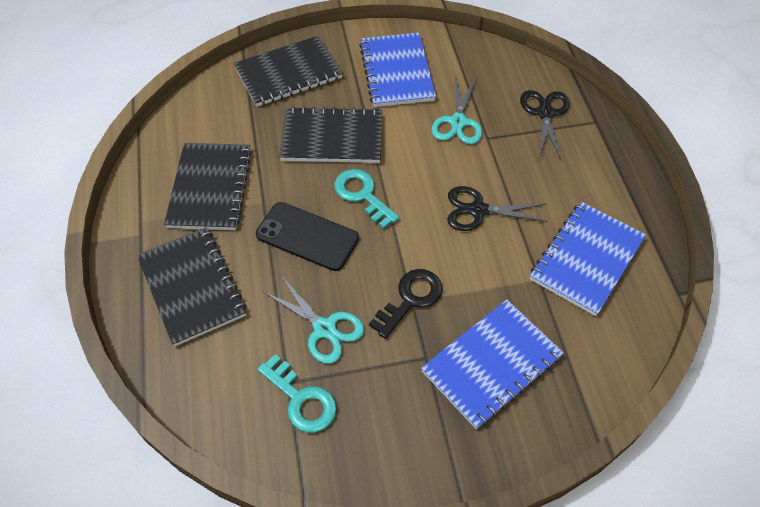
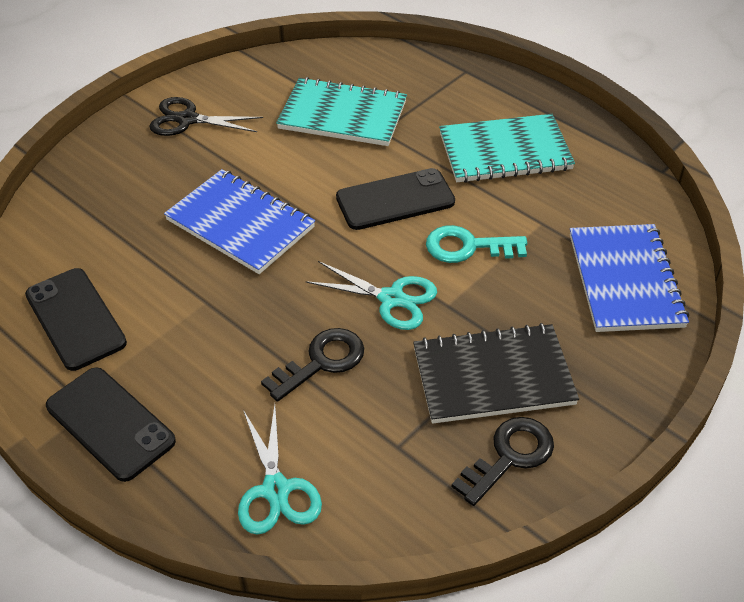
black key: 1 -> 2
black notebook: 4 -> 1
black phone: 1 -> 3
black scissors: 2 -> 1
blue notebook: 3 -> 2
turquoise key: 2 -> 1
turquoise notebook: 0 -> 2

